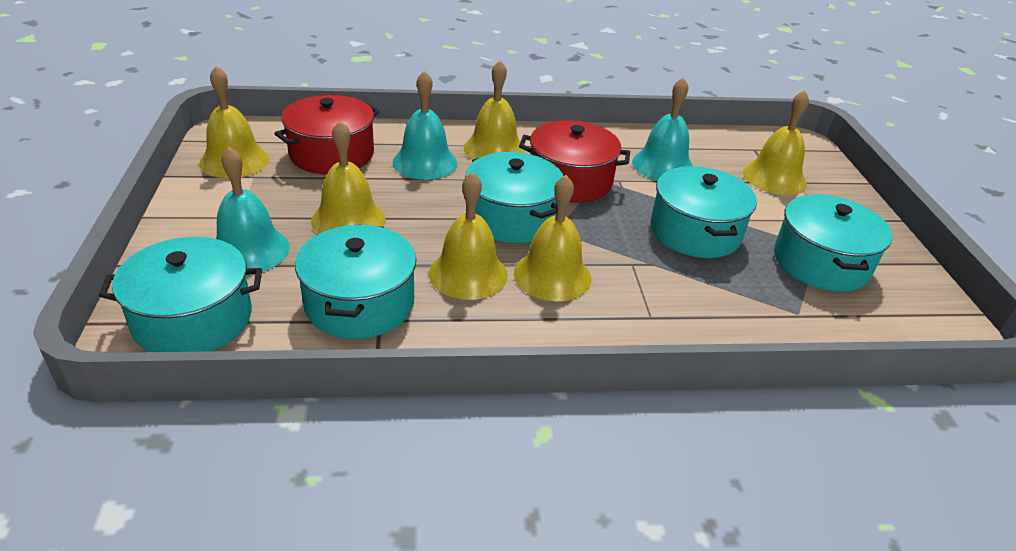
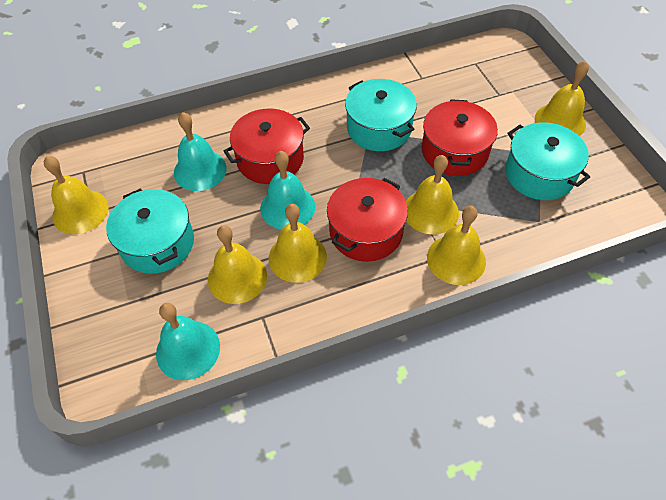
red pot: 2 -> 3
turquoise pot: 5 -> 3

